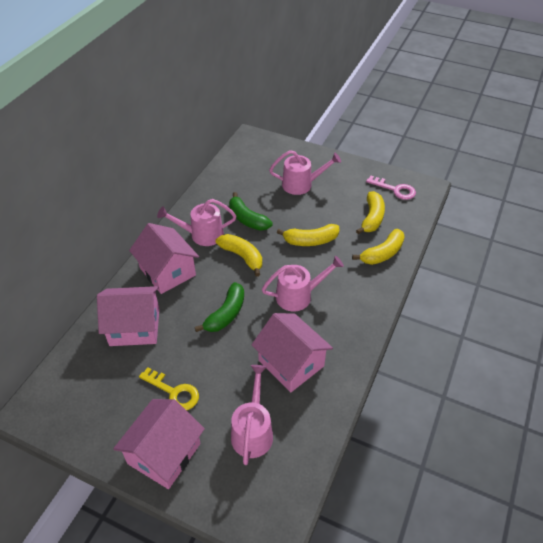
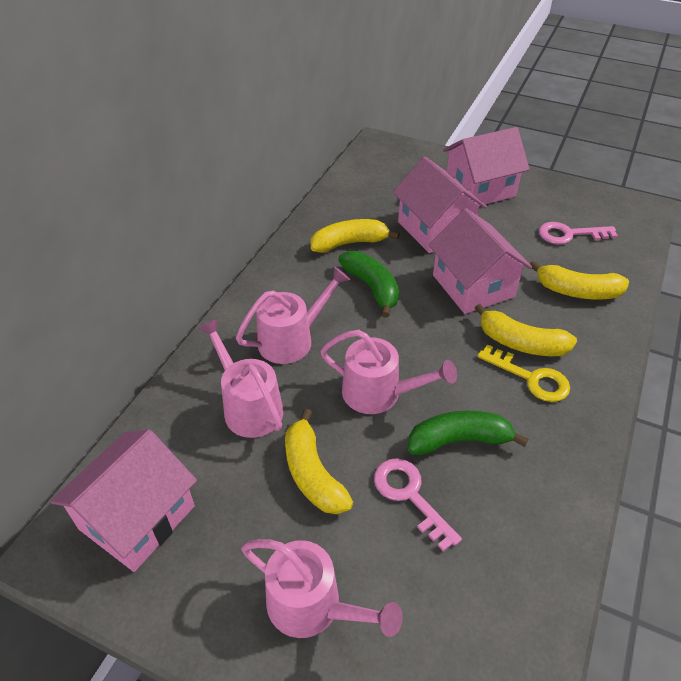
pink key: 1 -> 2

